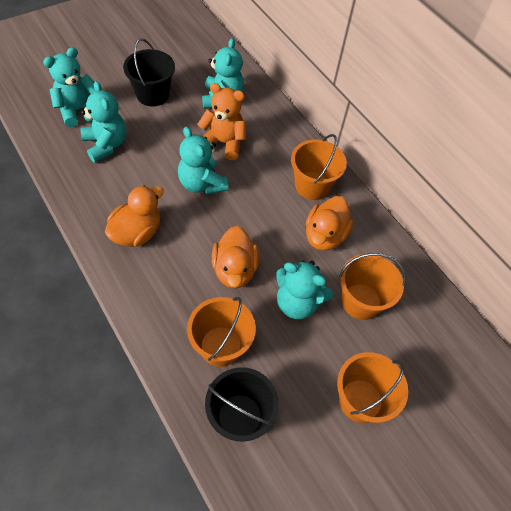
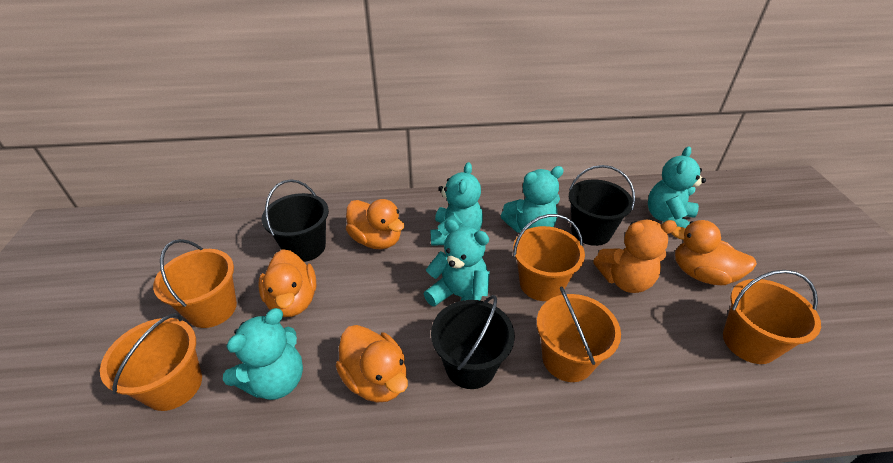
black bucket: 2 -> 3
orange bucket: 4 -> 5
orange duck: 3 -> 4

